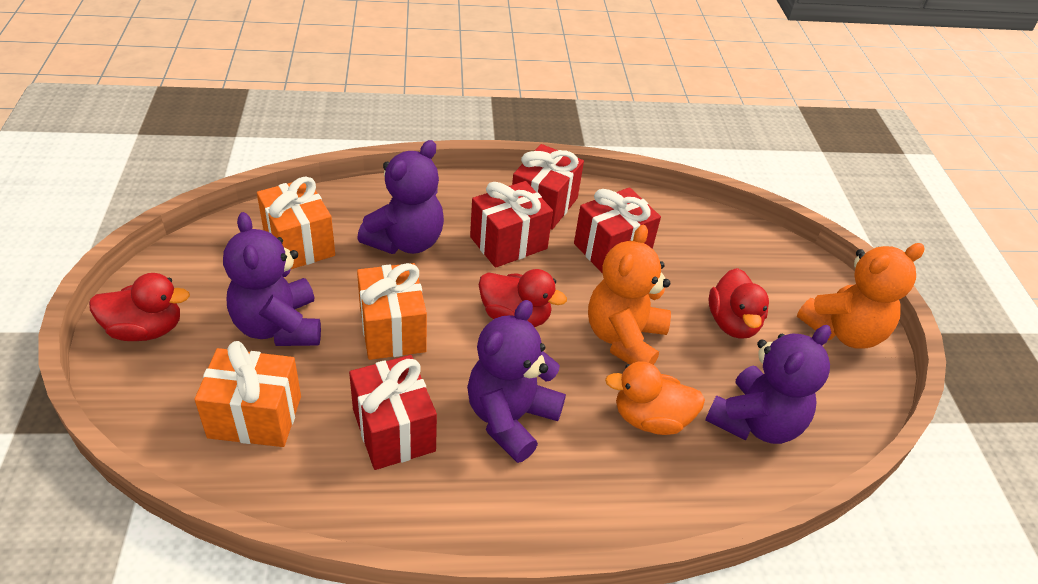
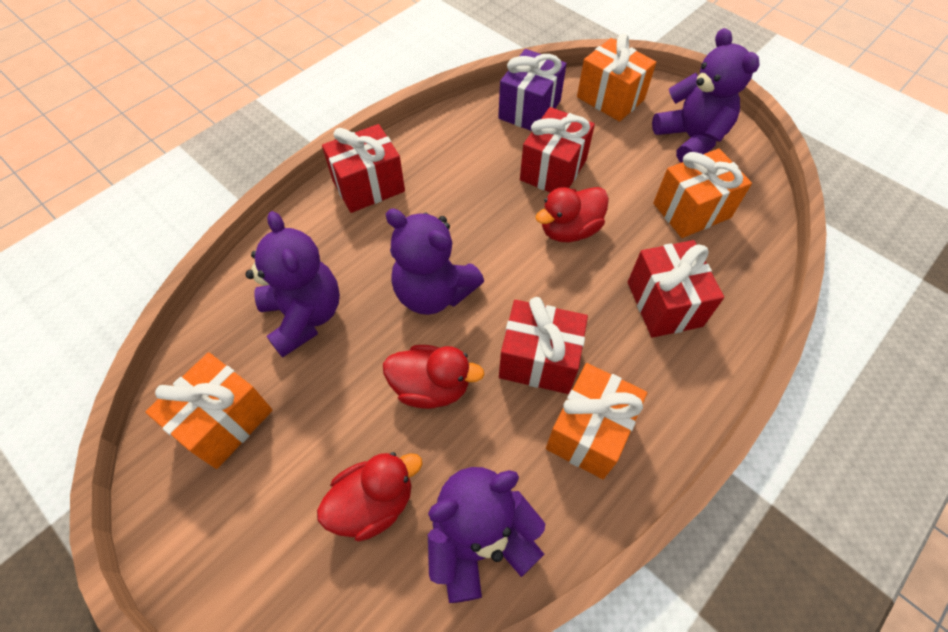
orange duck: 1 -> 0
orange gift: 3 -> 4
orange teddy bear: 2 -> 0
purple gift: 0 -> 1

